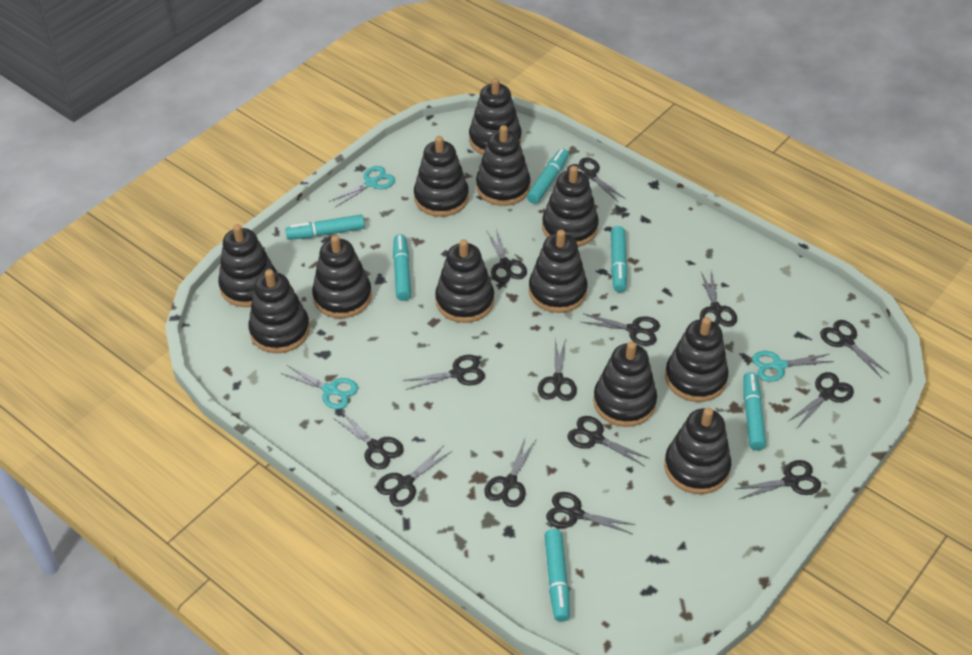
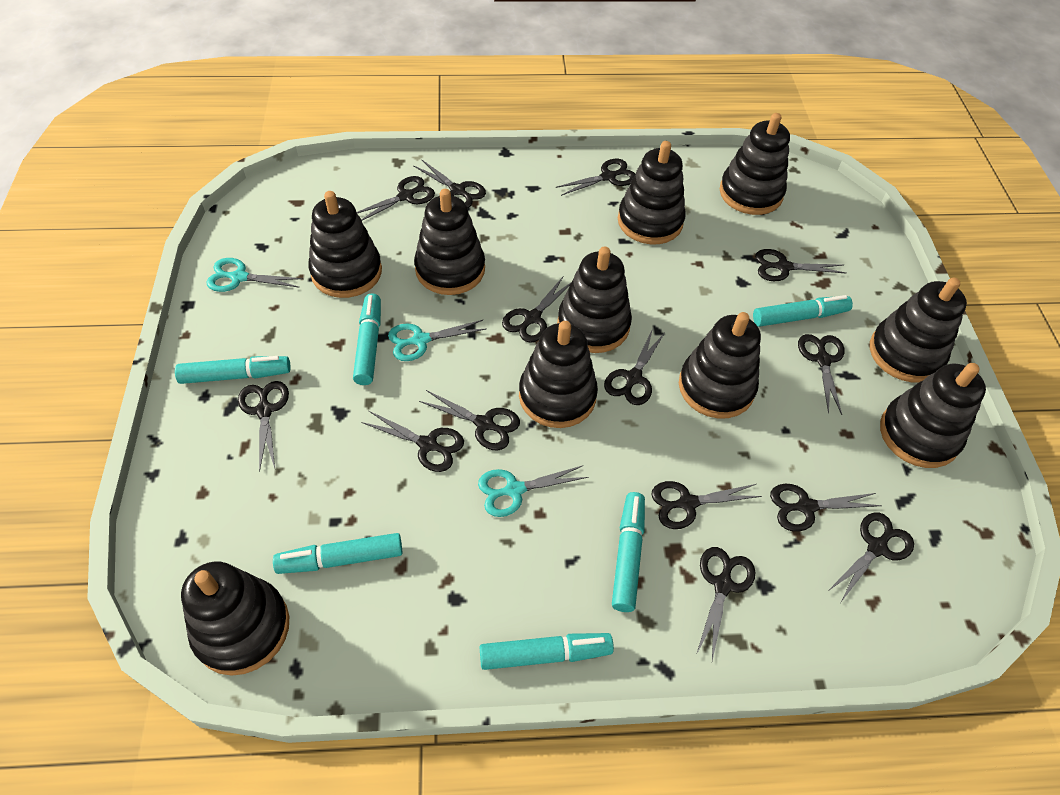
black stacking toy: 12 -> 10

